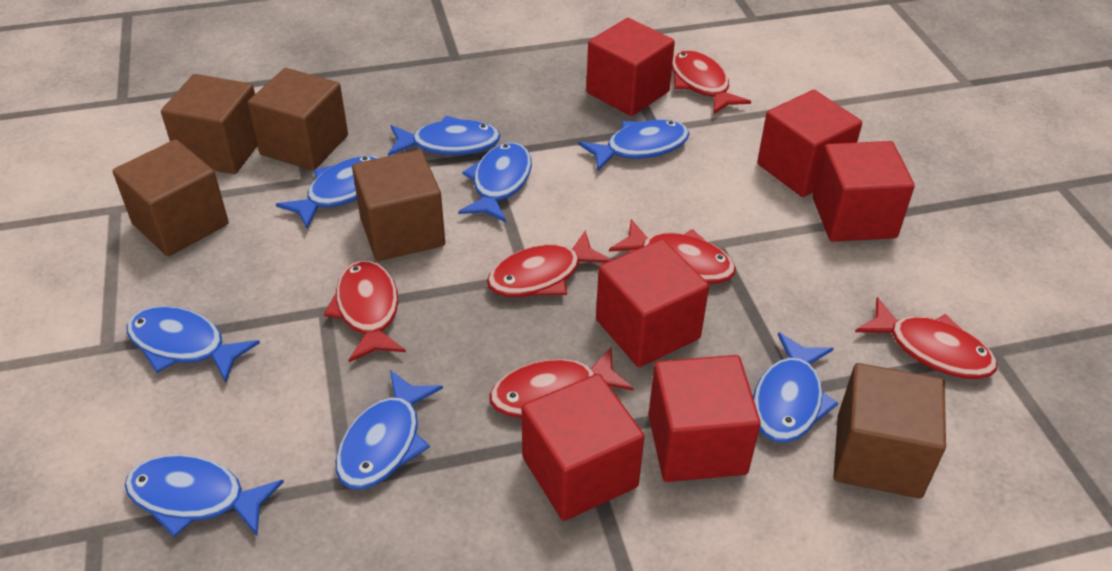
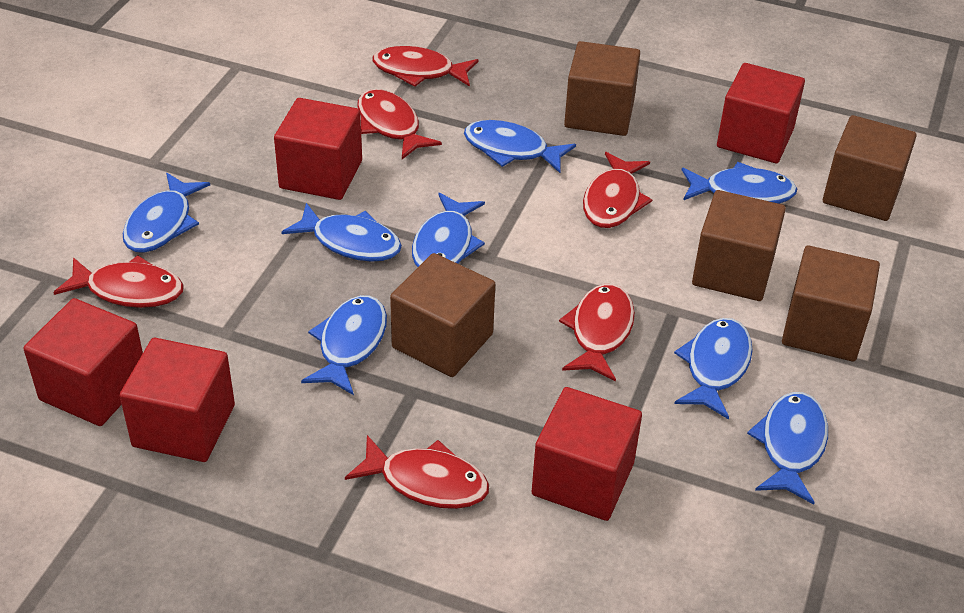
red cube: 6 -> 5

